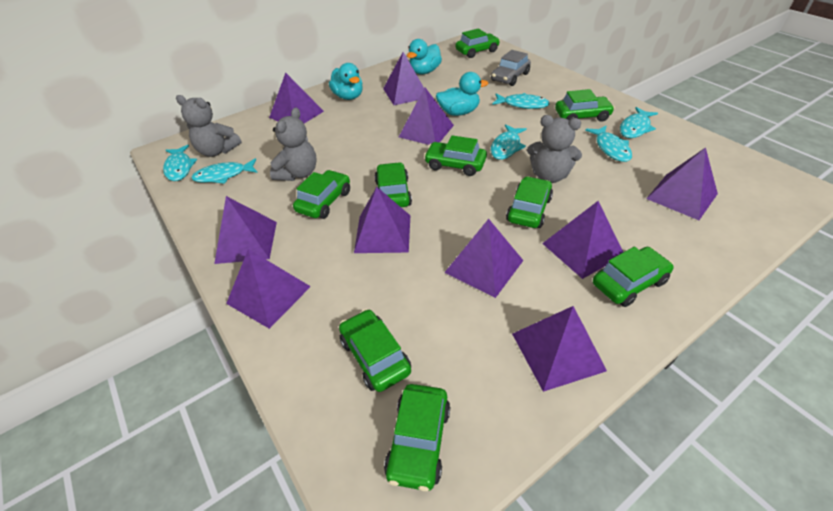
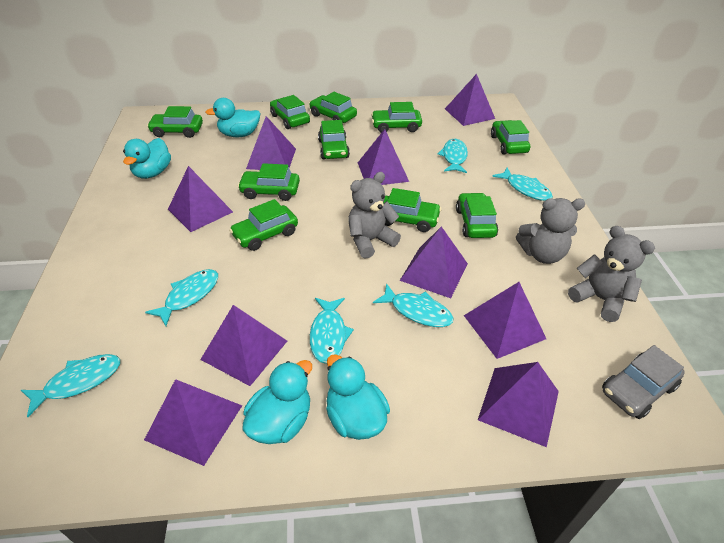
green car: 9 -> 10
purple pyramid: 10 -> 9
turquoise duck: 3 -> 4

